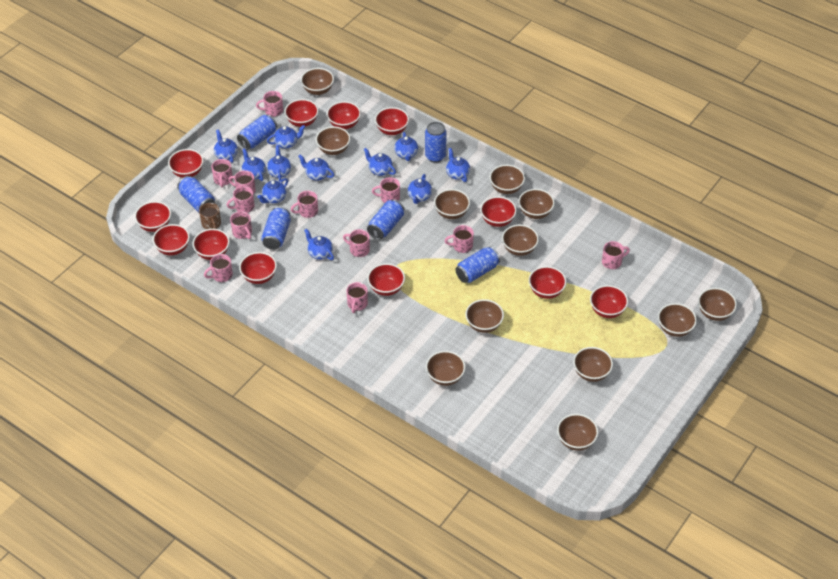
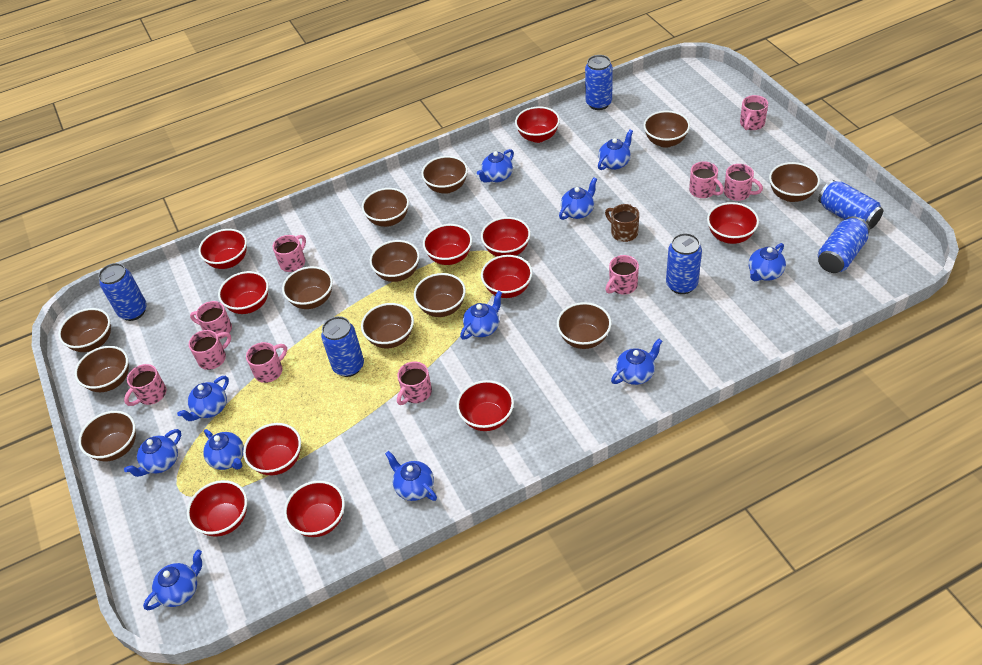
pink mug: 12 -> 10
red bowl: 12 -> 11

